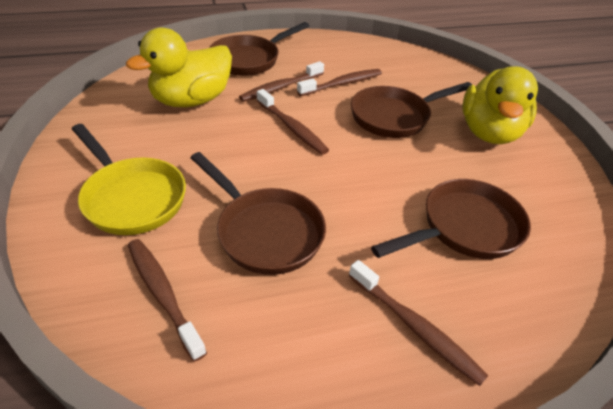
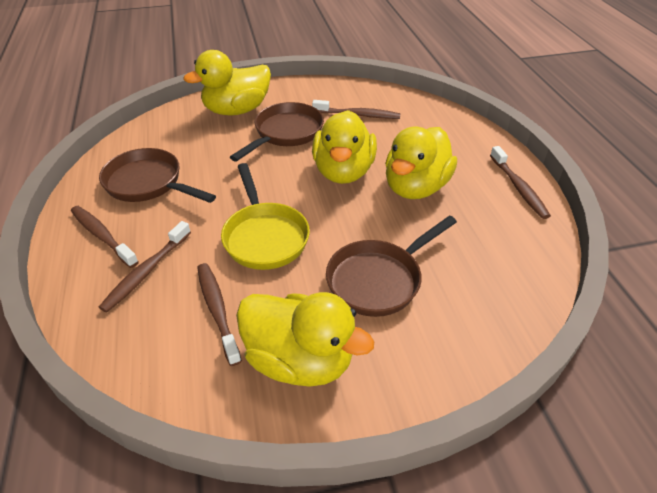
brown pan: 4 -> 3
yellow duck: 2 -> 4

